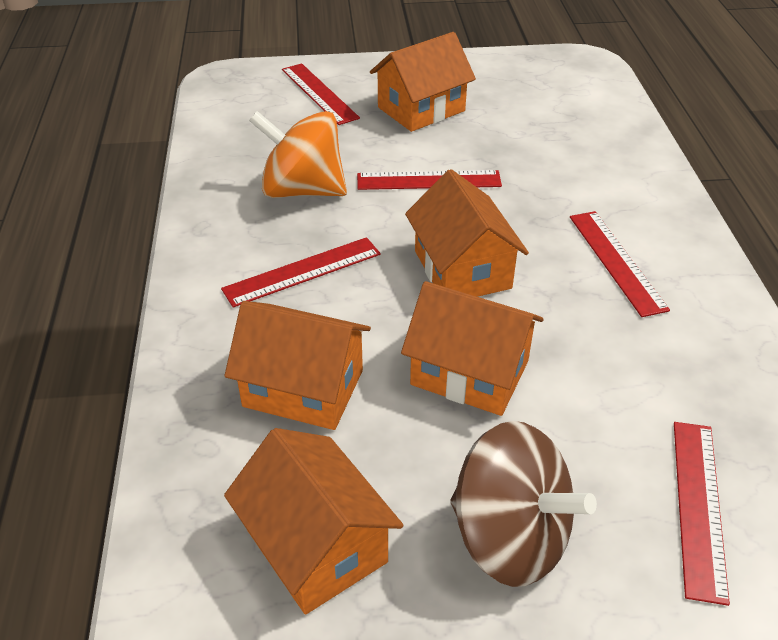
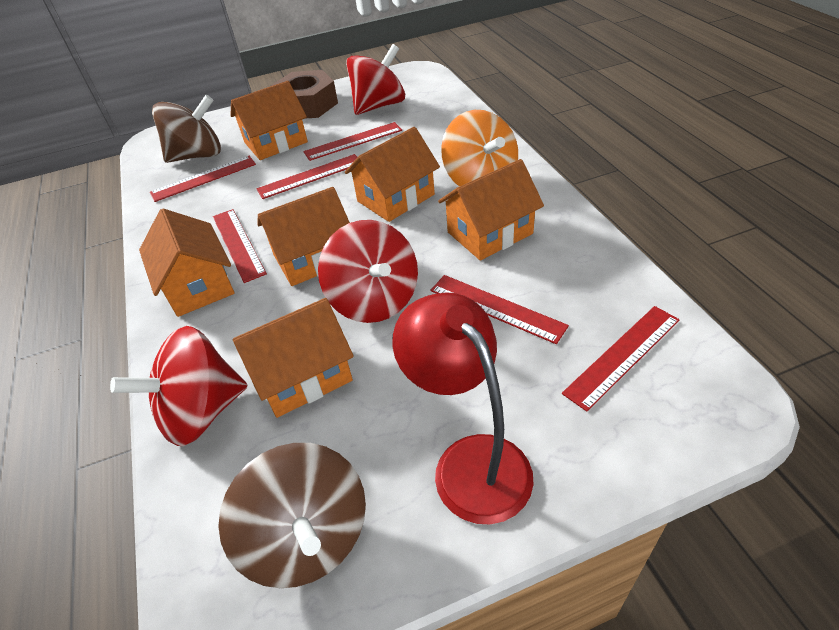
brown nut: 0 -> 1
brown spinning top: 1 -> 2
orange house: 5 -> 6
red lamp: 0 -> 1
red ruler: 5 -> 6
red spinning top: 0 -> 3

